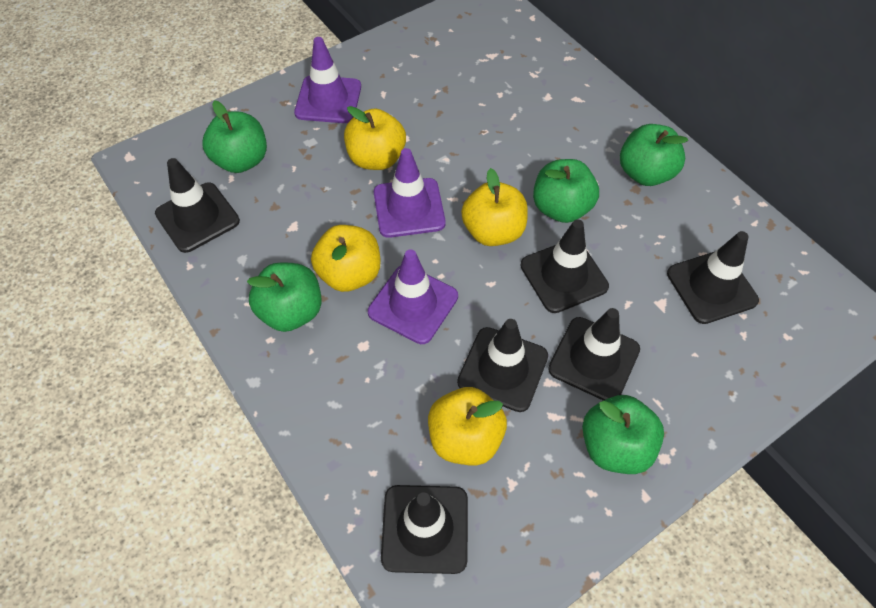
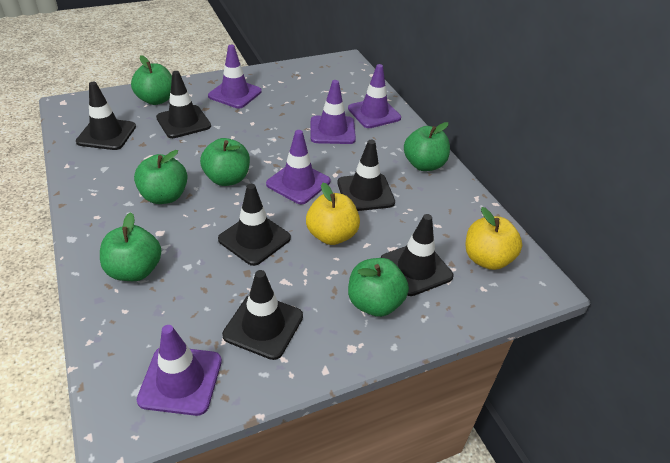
green apple: 5 -> 6
purple traffic cone: 3 -> 5
yellow apple: 4 -> 2

